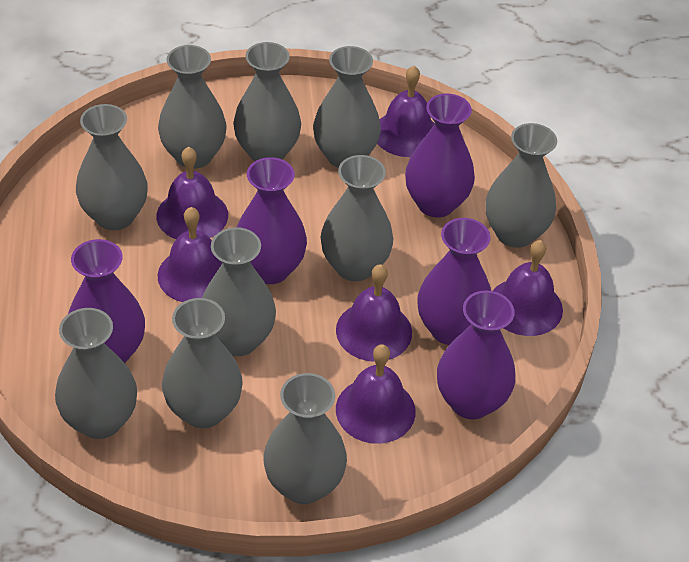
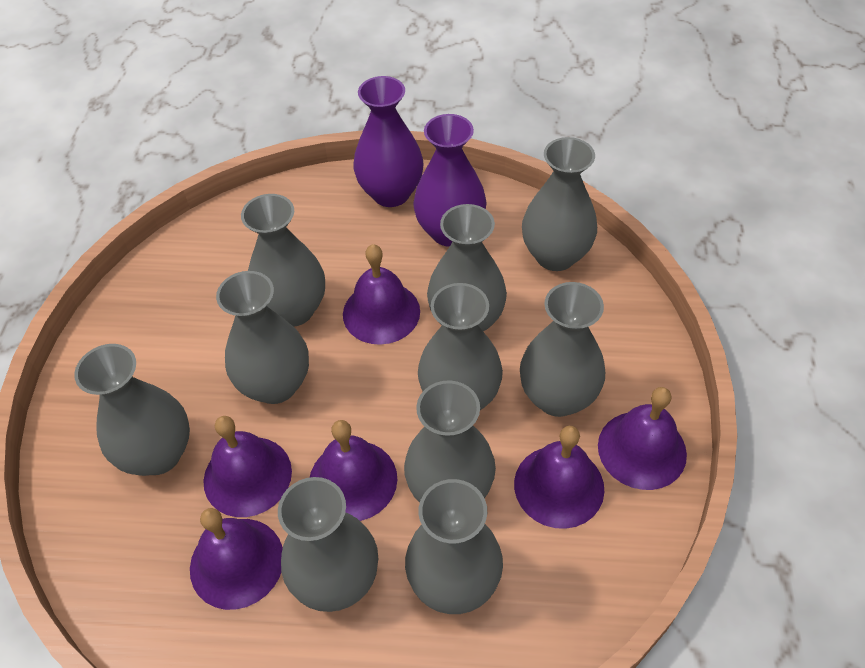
purple vase: 5 -> 2

